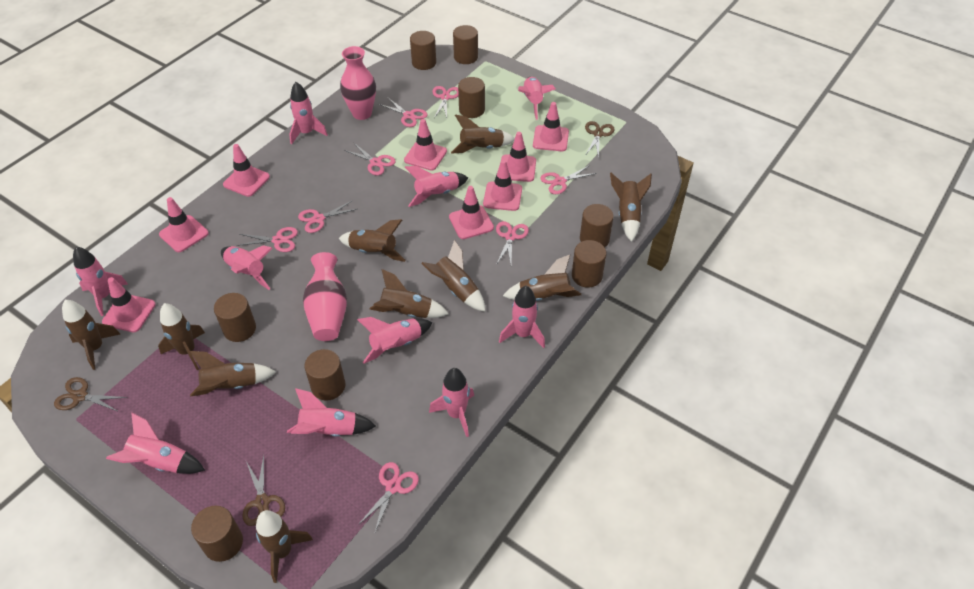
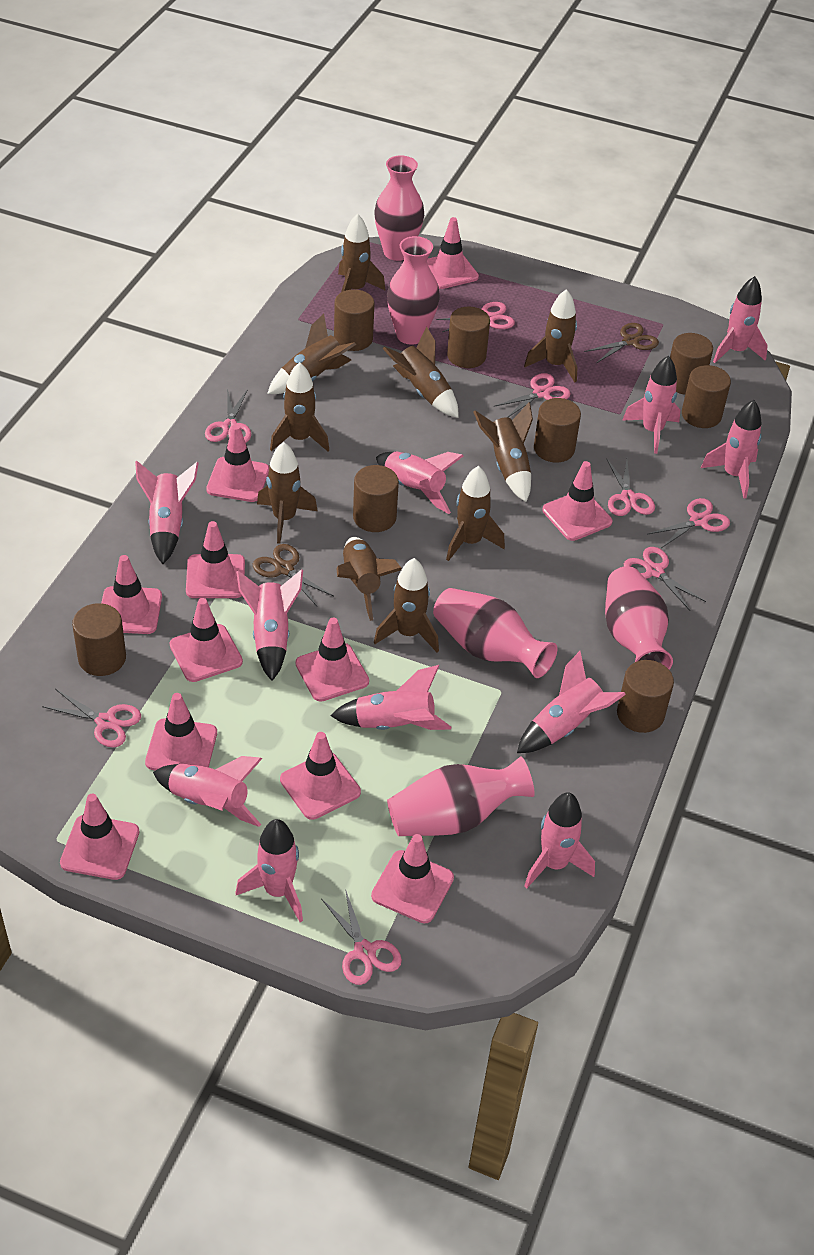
brown scissors: 3 -> 2
pink rocket: 10 -> 11
pink traffic cone: 8 -> 11
pink vase: 2 -> 5

